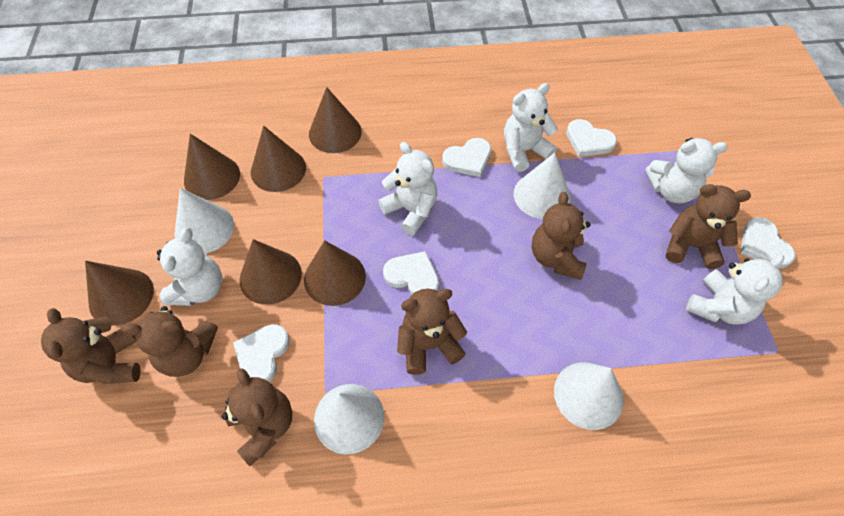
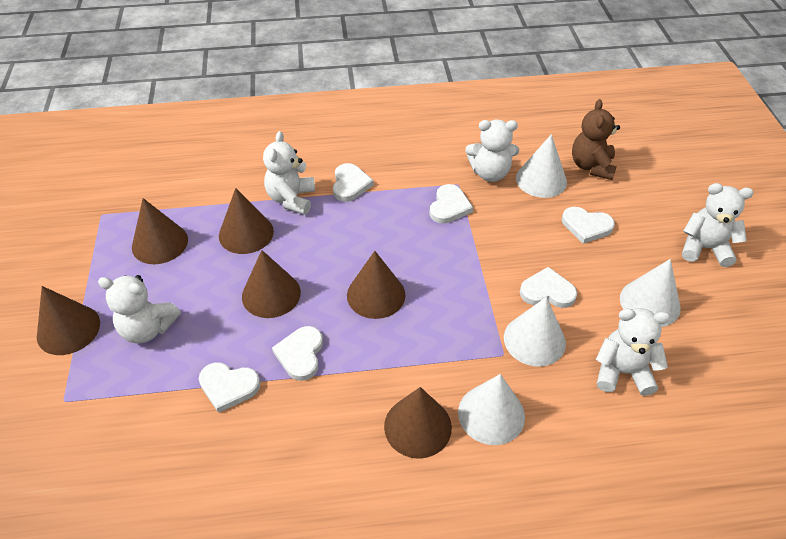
brown teddy bear: 6 -> 1
white heart: 5 -> 6

